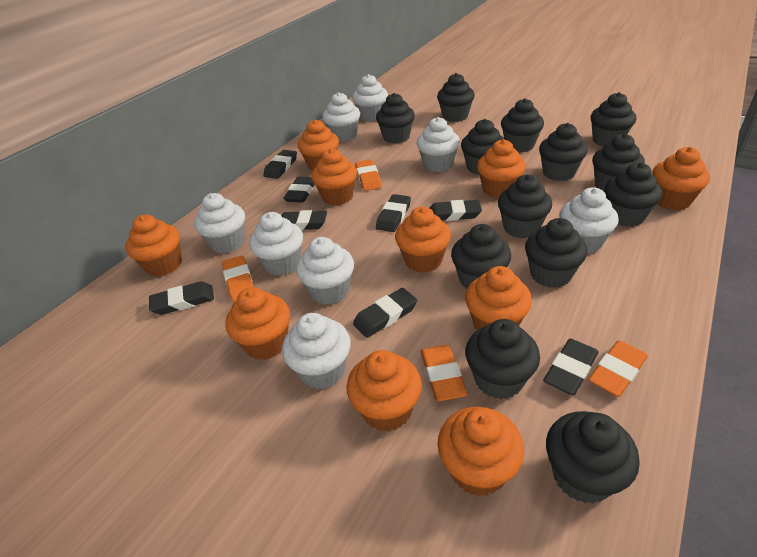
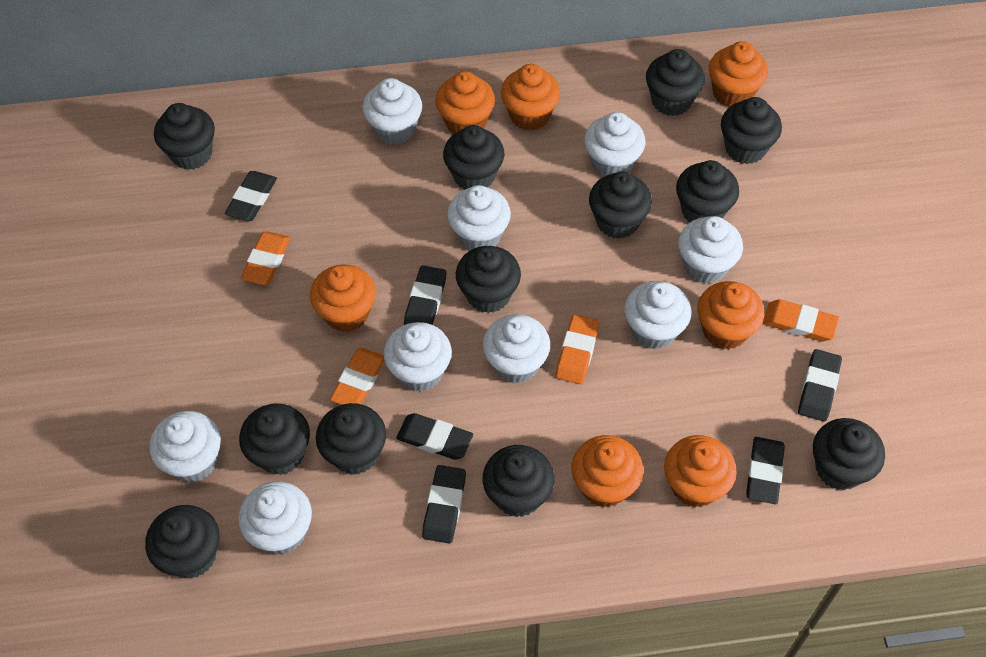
black cupcake: 13 -> 12
black eraser: 8 -> 6
orange cupcake: 10 -> 7
white cupcake: 8 -> 9

